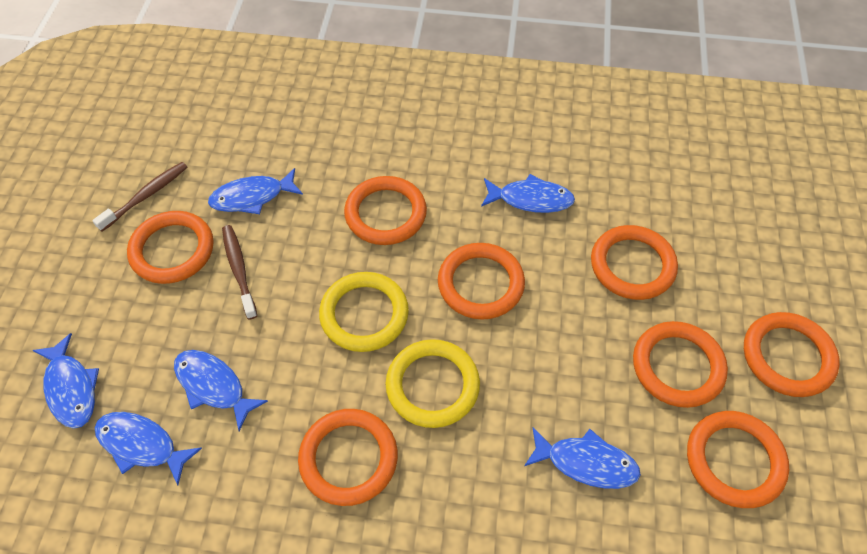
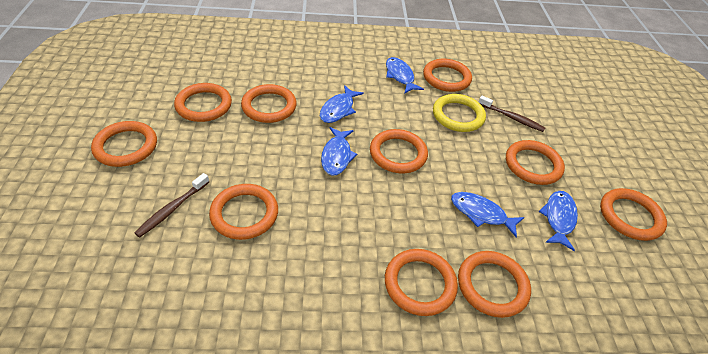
blue fish: 6 -> 5
orange ring: 8 -> 10
yellow ring: 2 -> 1

